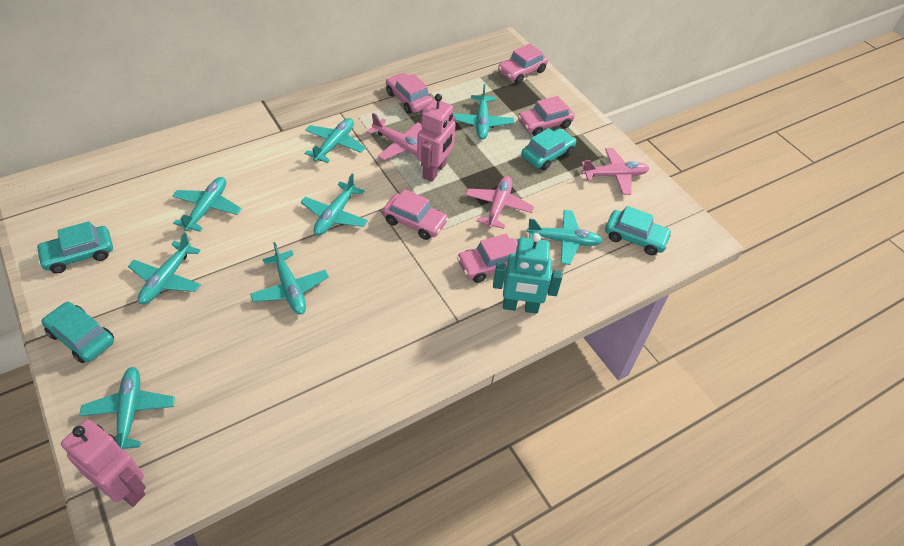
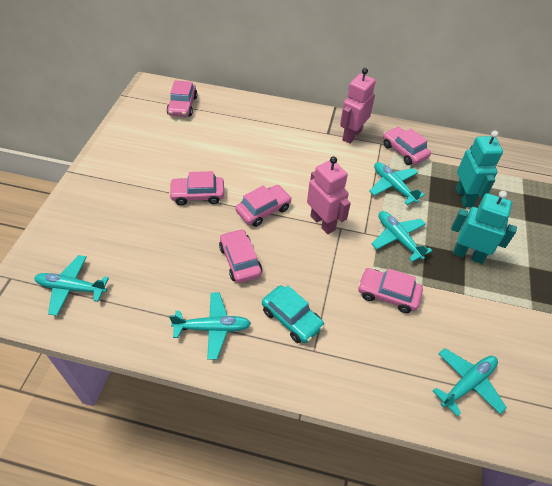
pink car: 5 -> 6
pink plane: 3 -> 0
turquoise car: 4 -> 1
turquoise plane: 8 -> 5
turquoise robot: 1 -> 2

